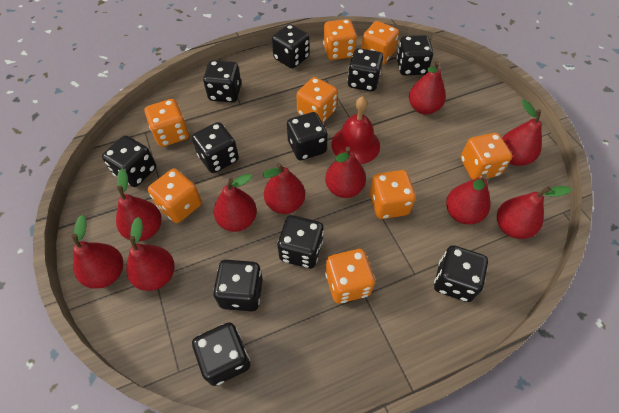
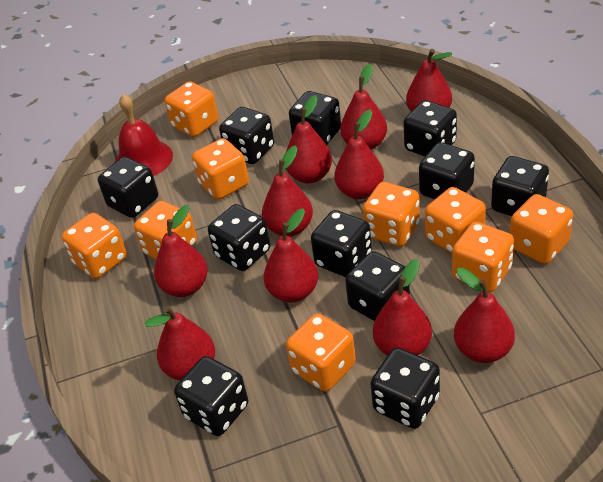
orange dice: 8 -> 9

